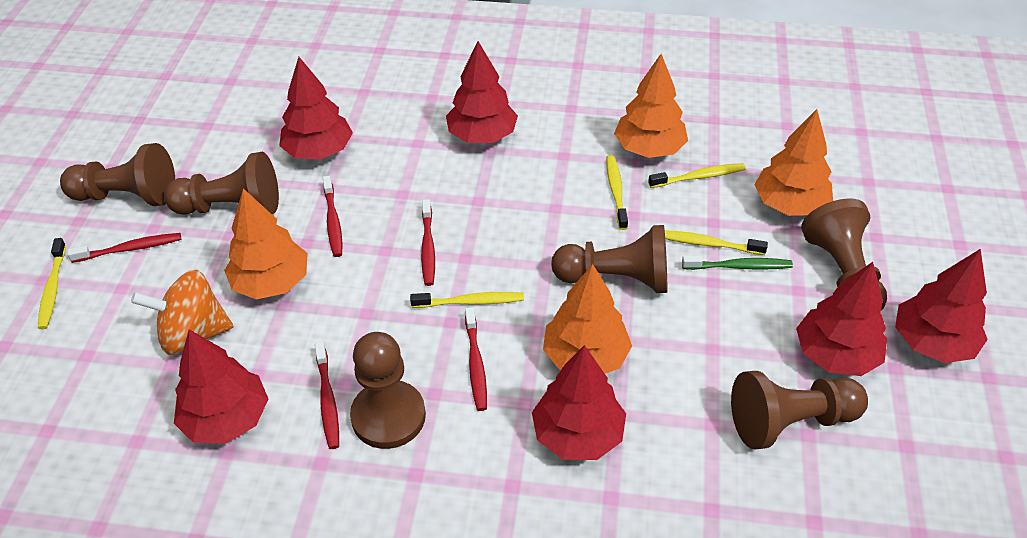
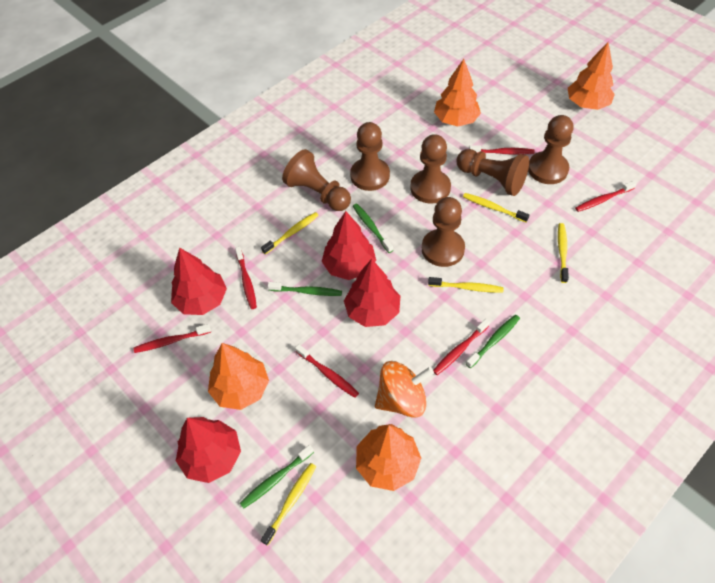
green toothbrush: 1 -> 4
red toothbrush: 5 -> 6
red tree: 6 -> 4

